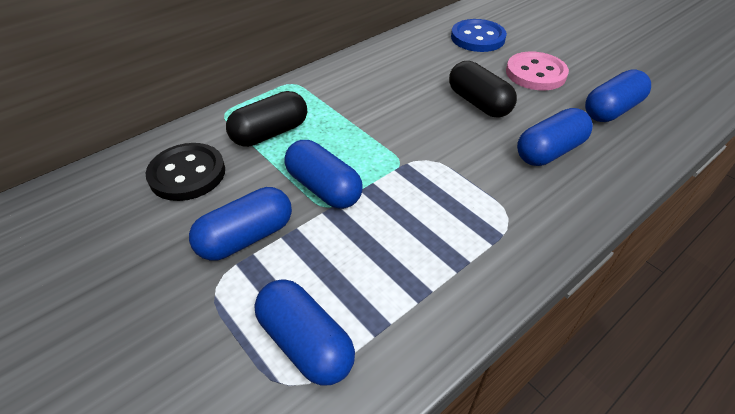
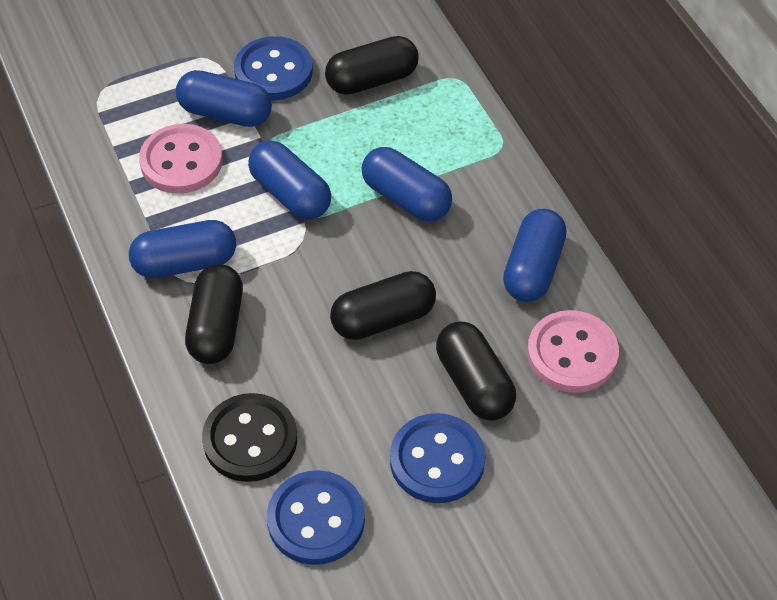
black capsule: 2 -> 4
blue button: 1 -> 3
pink button: 1 -> 2

